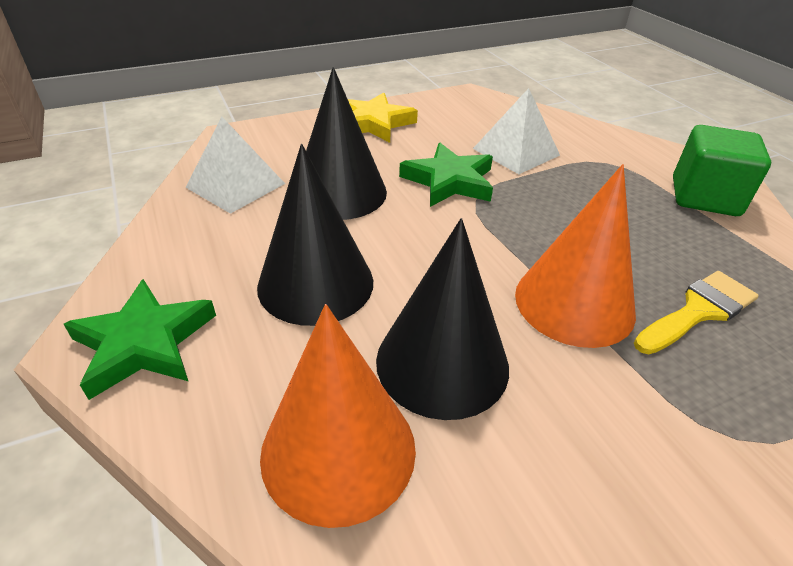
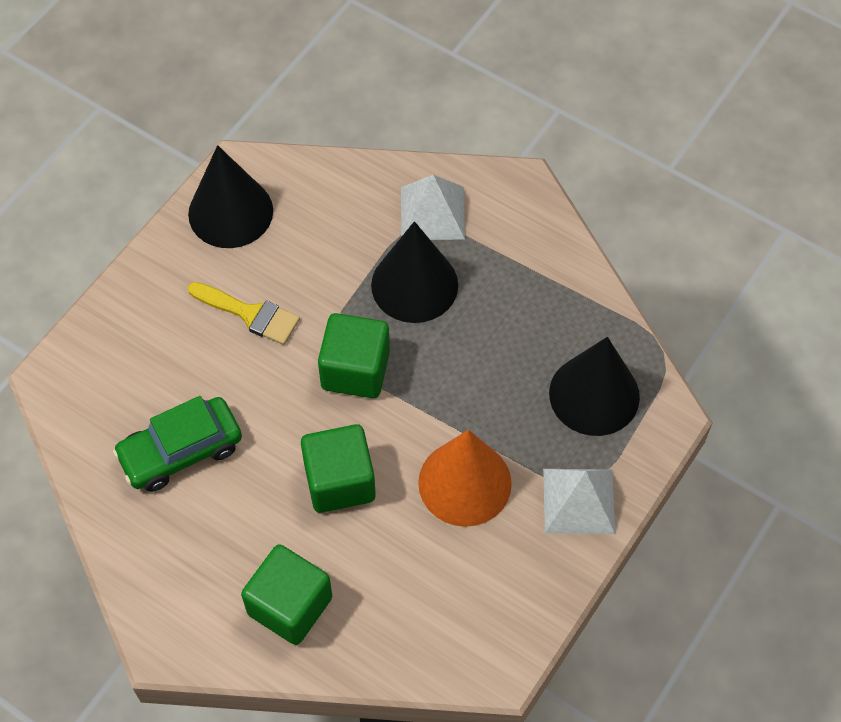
green car: 0 -> 1
green cube: 1 -> 3
green star: 2 -> 0
orange cone: 2 -> 1
yellow star: 1 -> 0

